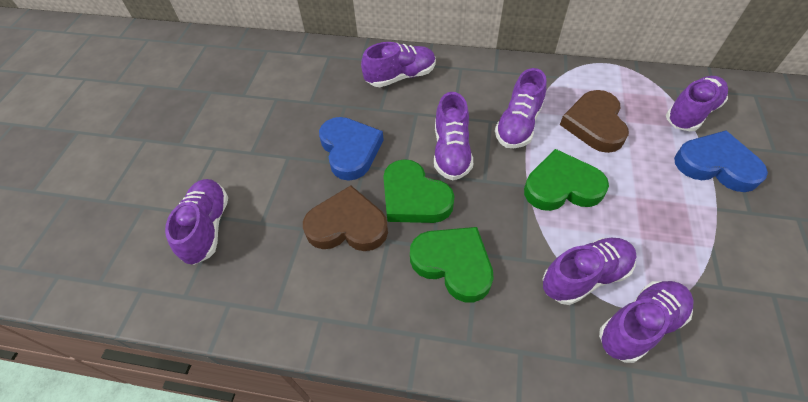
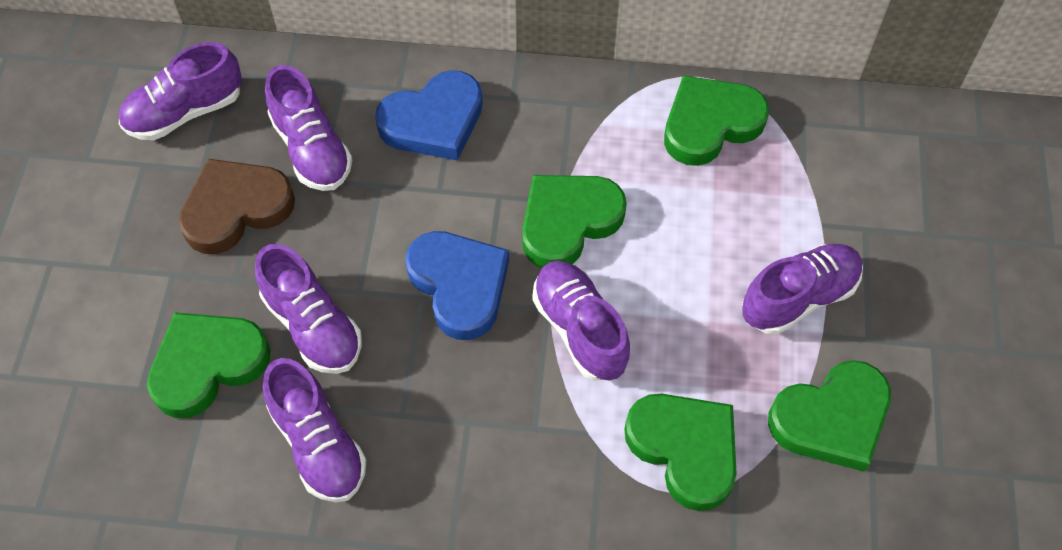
brown heart: 2 -> 1
green heart: 3 -> 5
purple shoe: 7 -> 6

